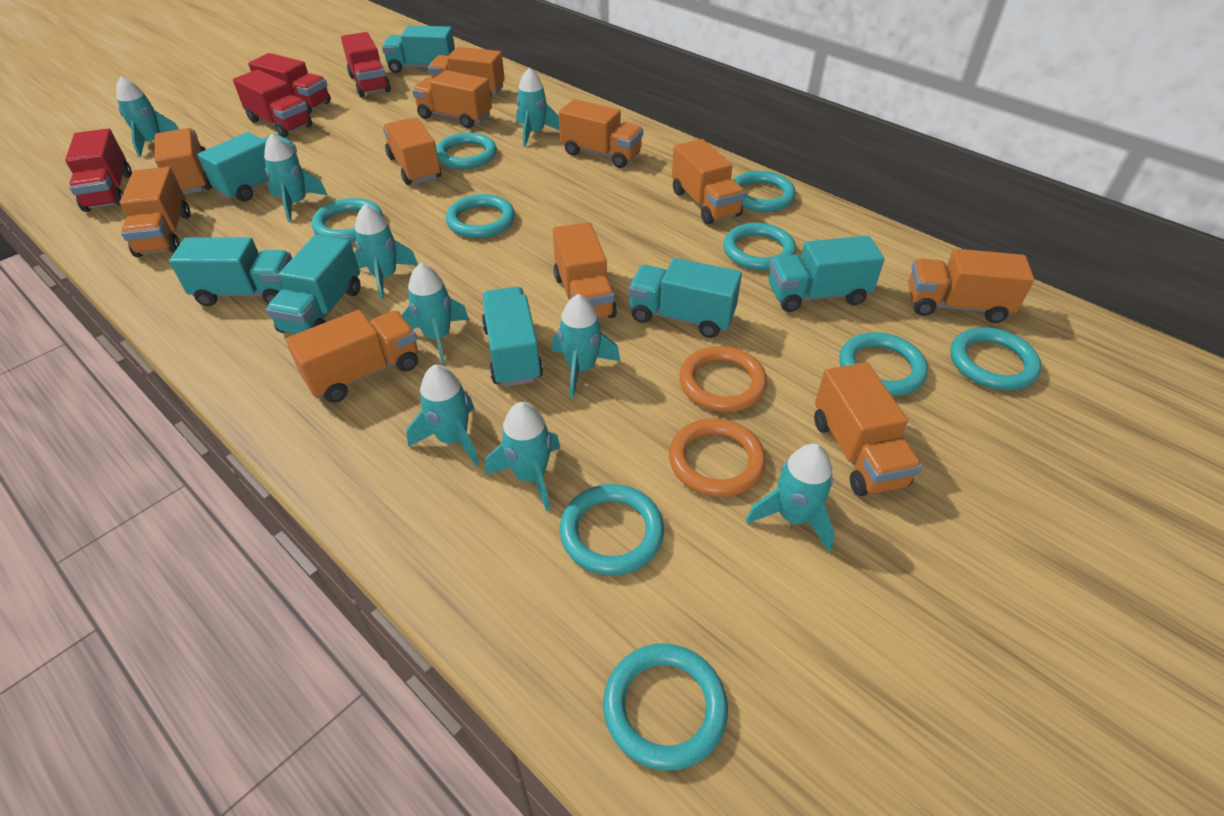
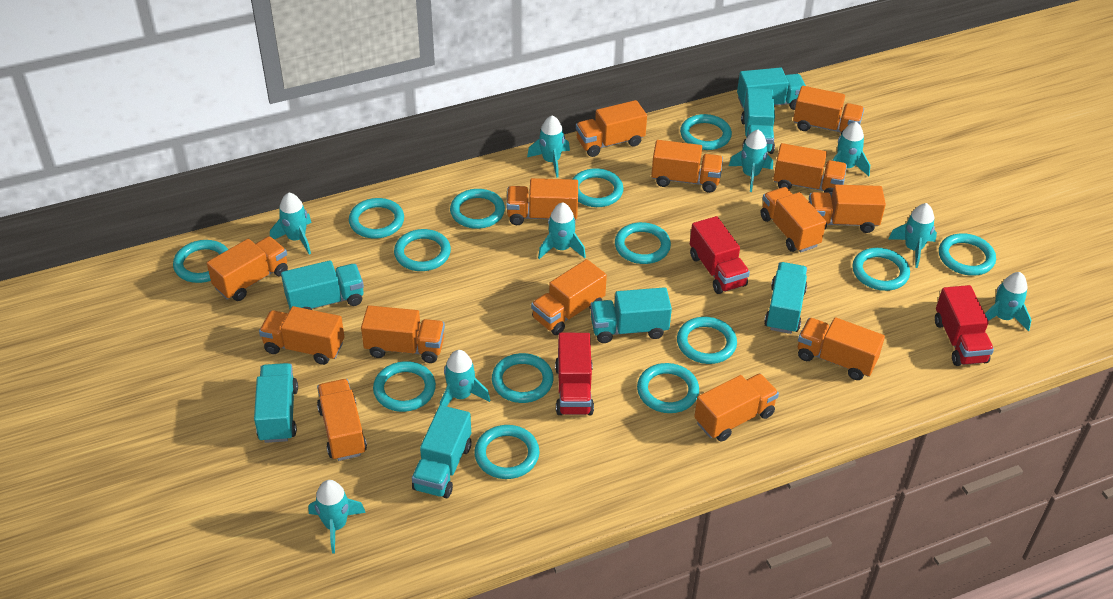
orange ring: 2 -> 0
orange truck: 11 -> 14
red truck: 4 -> 3
turquoise ring: 9 -> 14

